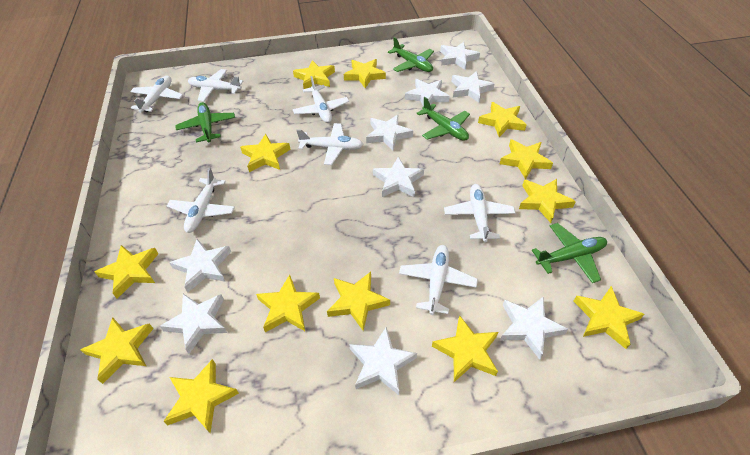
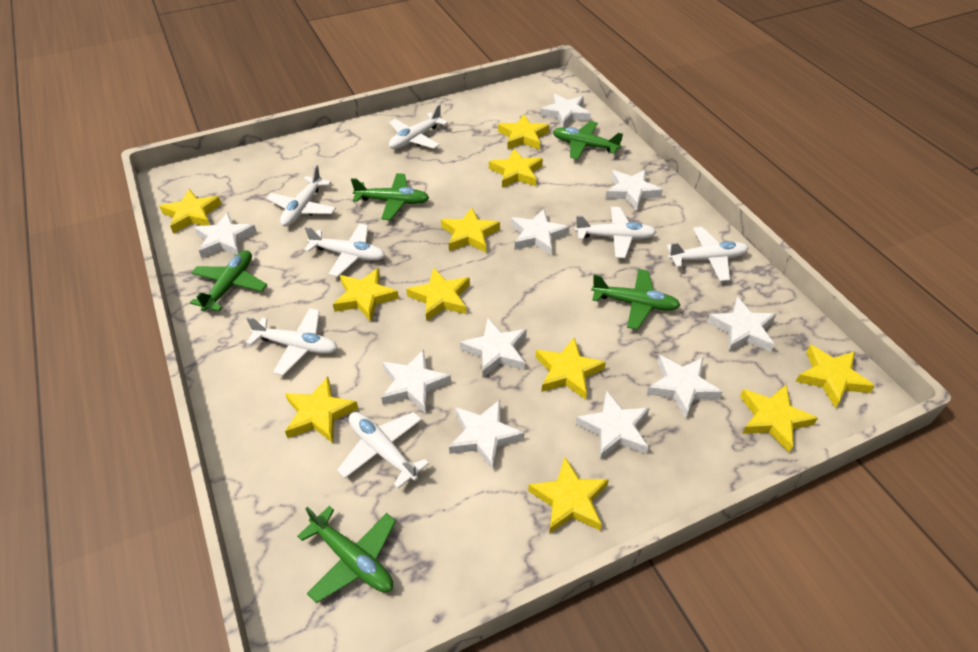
green plane: 4 -> 5
white star: 9 -> 10
yellow star: 13 -> 11

